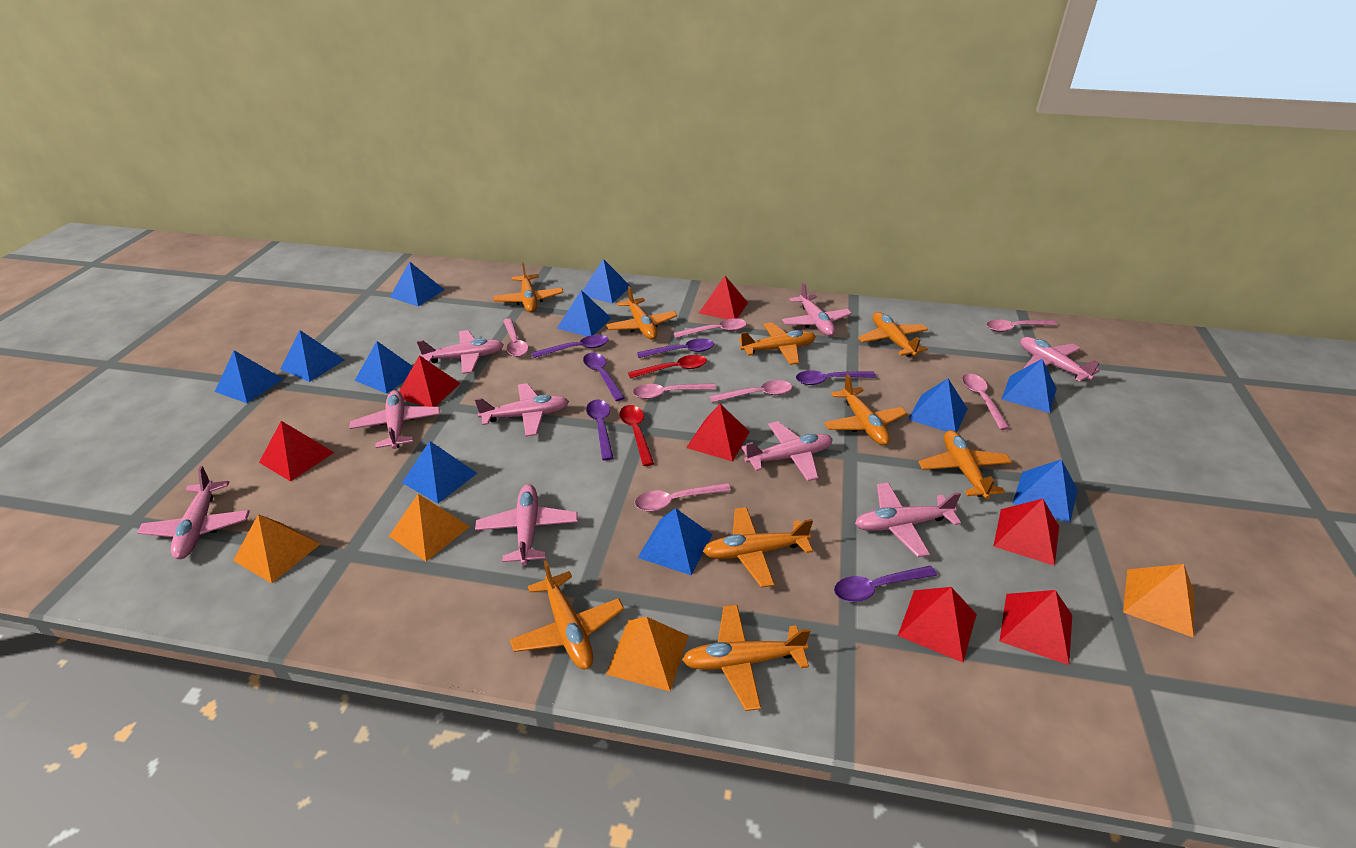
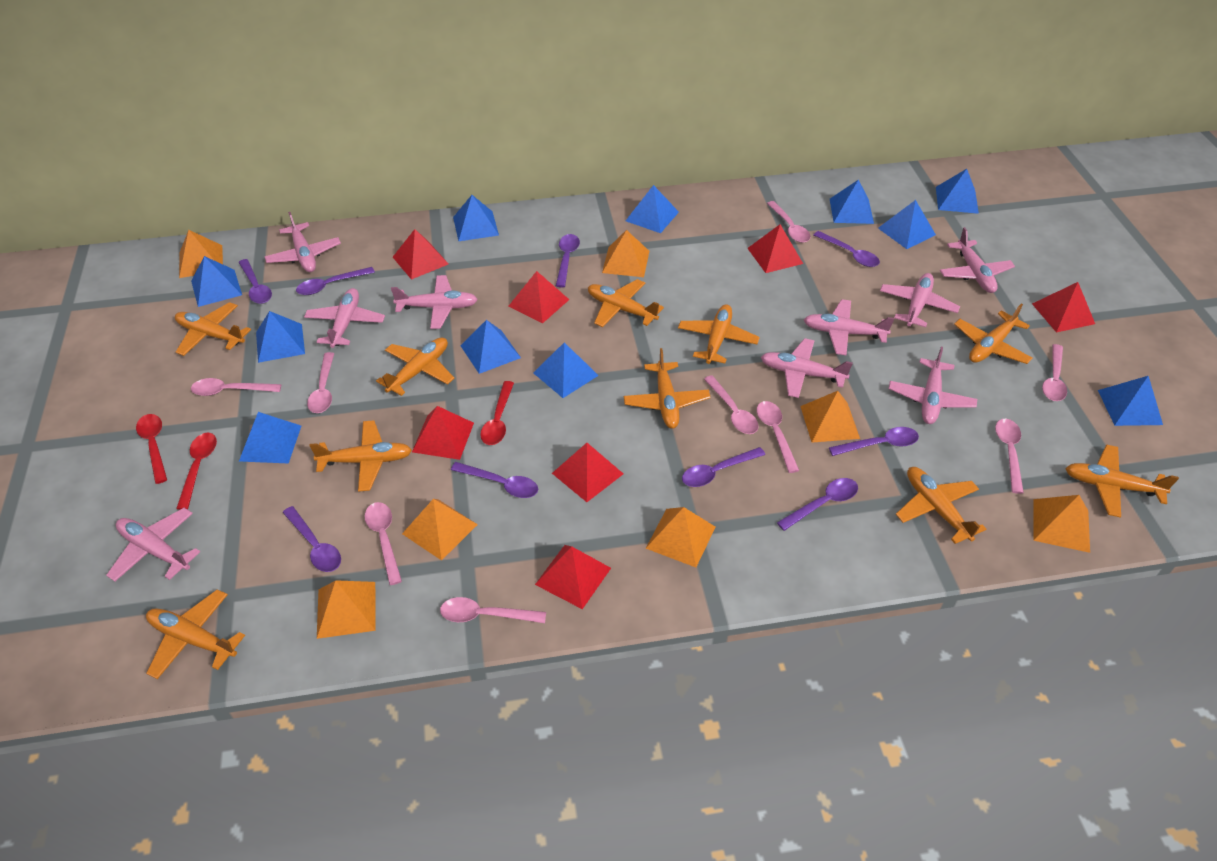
orange plane: 9 -> 10
orange pyramid: 4 -> 7
pink spoon: 7 -> 9
purple spoon: 6 -> 9
red spoon: 2 -> 3

